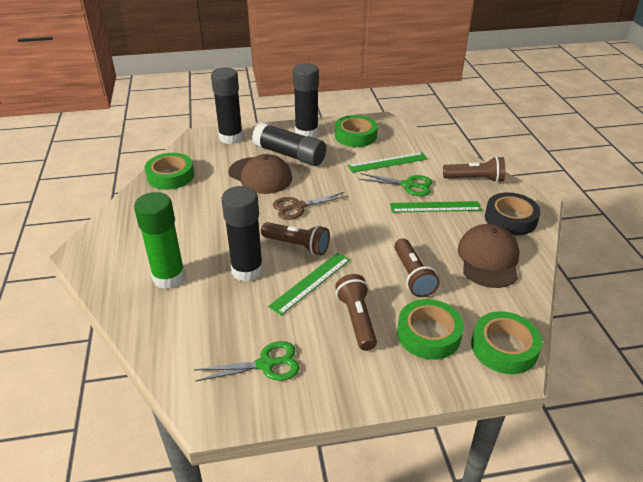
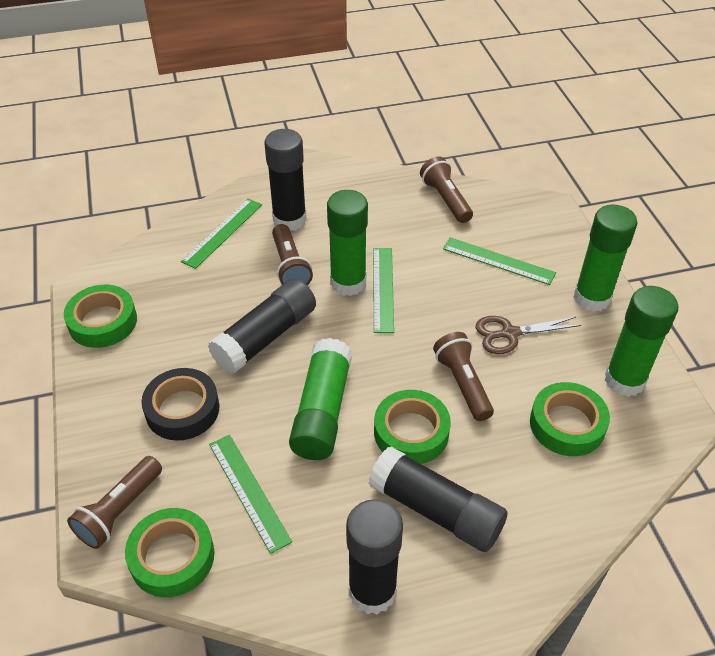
brown cap: 2 -> 0
green glue stick: 1 -> 4
green ruler: 3 -> 4
green scissors: 2 -> 0

